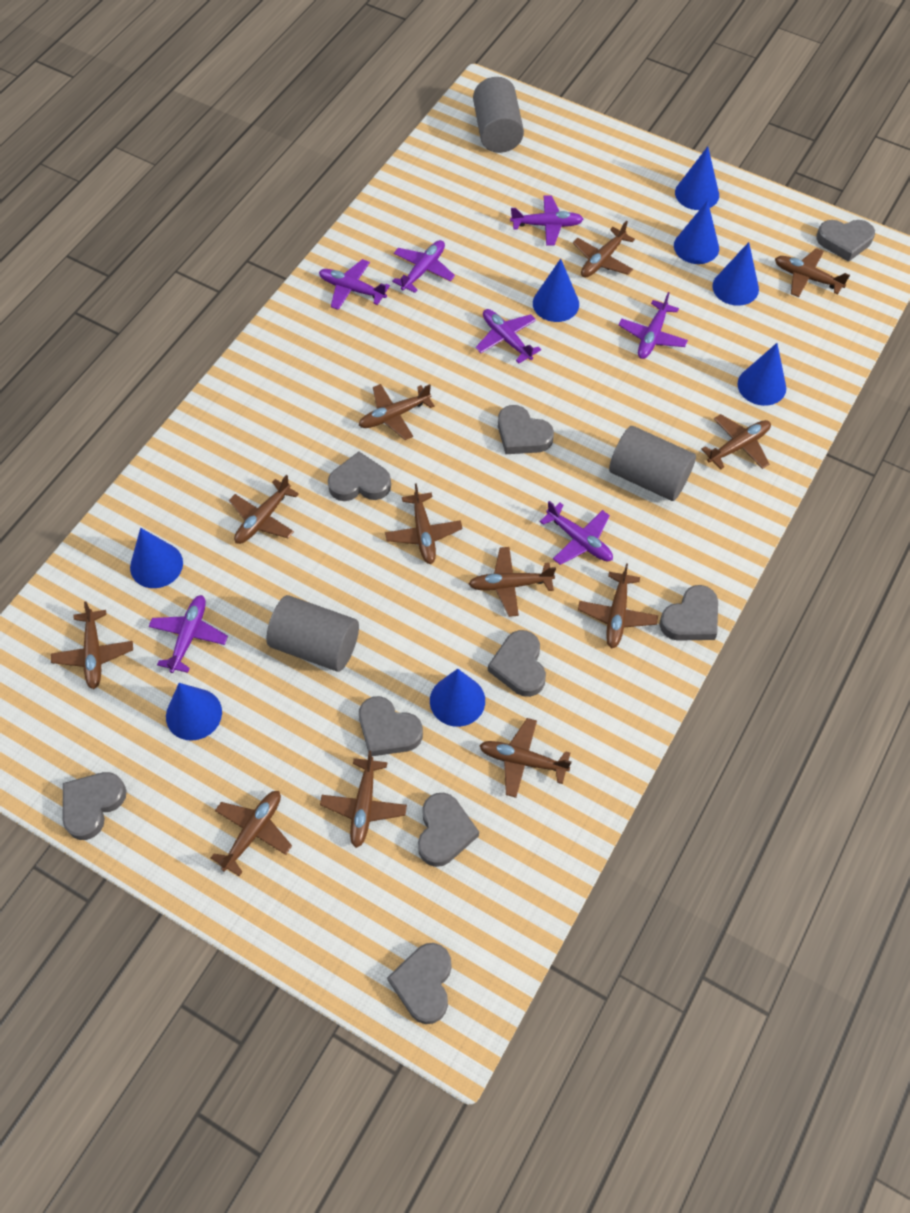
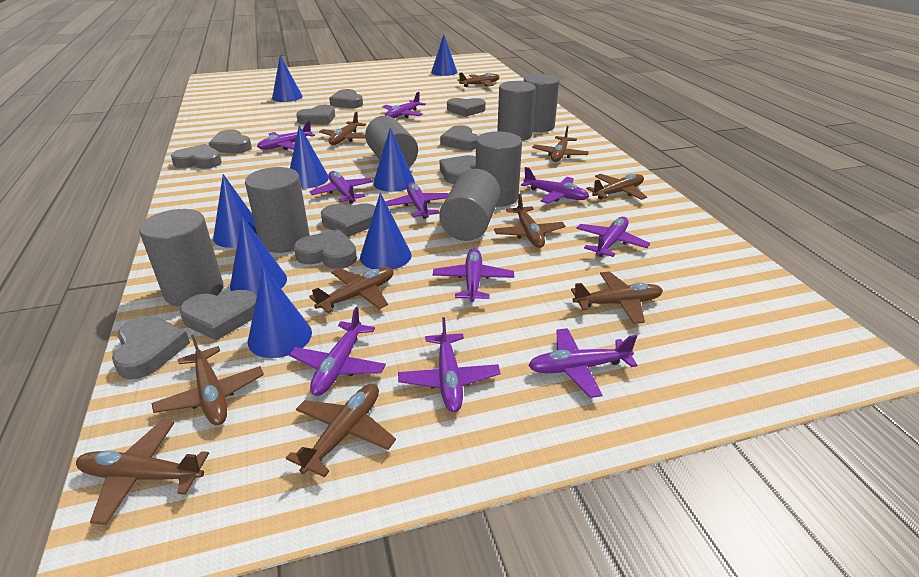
brown plane: 12 -> 10
grey cylinder: 3 -> 7
grey heart: 9 -> 11
purple plane: 7 -> 10

